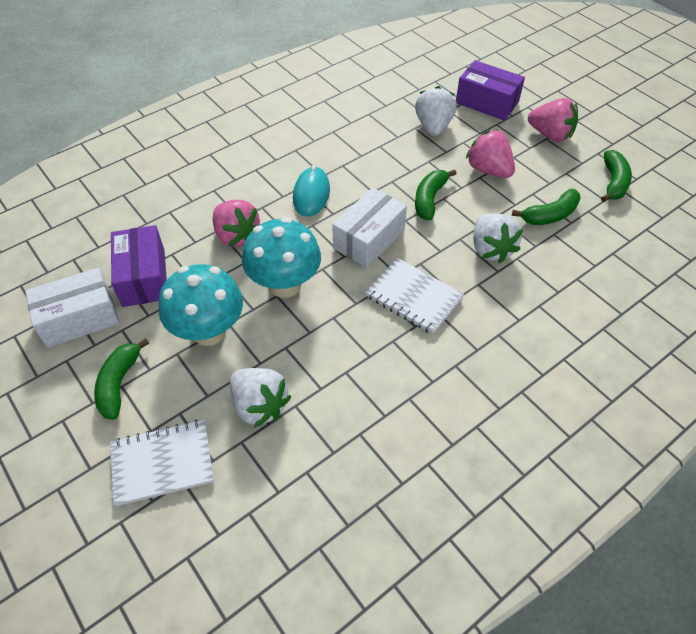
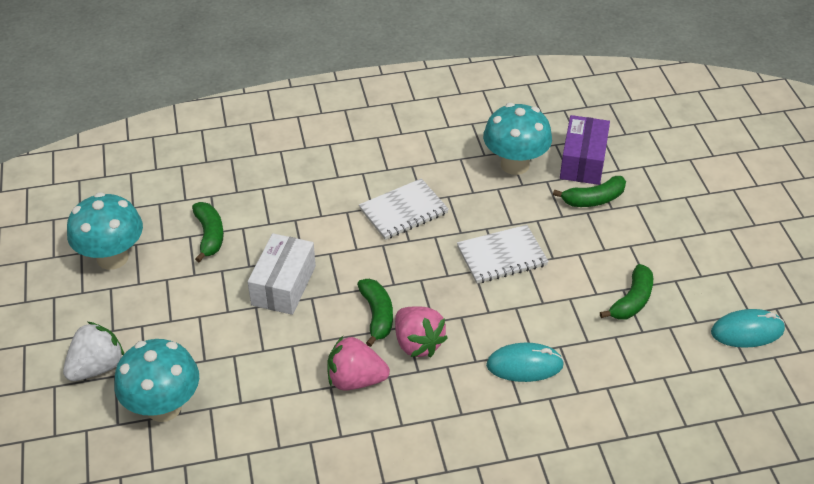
pink strawberry: 3 -> 2
purple box: 2 -> 1
turquoise mouse: 1 -> 2
turquoise mushroom: 2 -> 3
white box: 2 -> 1
white strawberry: 3 -> 1

